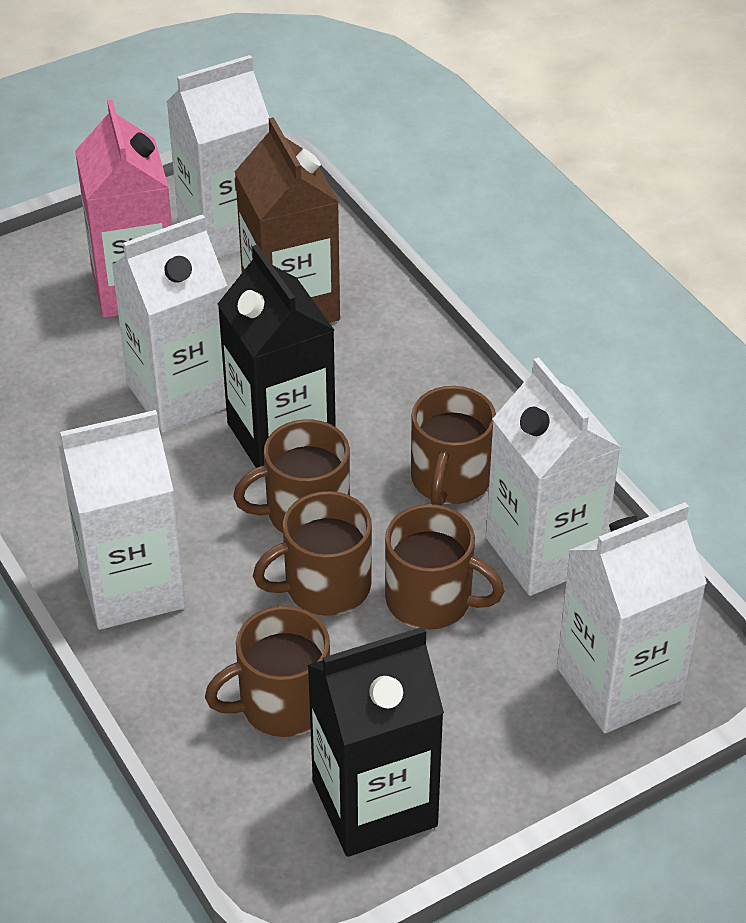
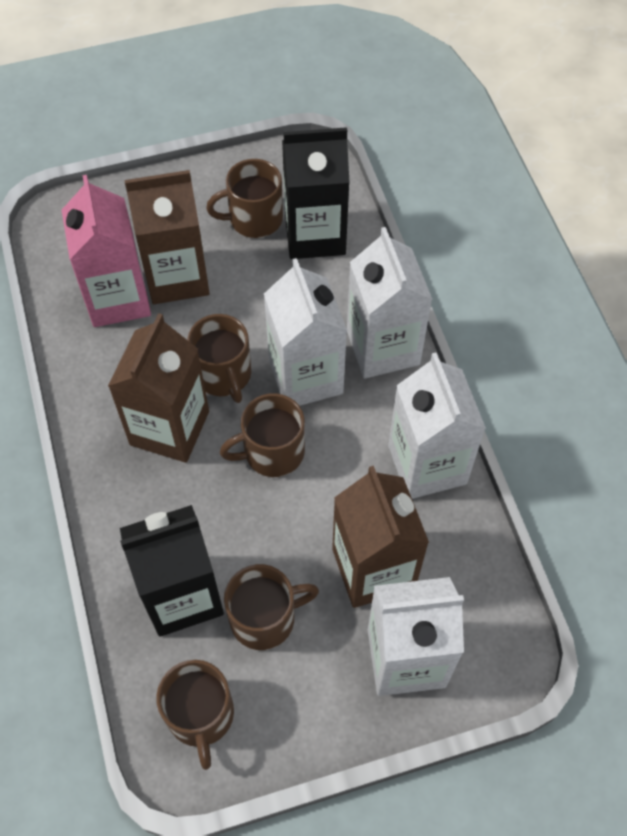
brown carton: 1 -> 3
white carton: 5 -> 4

